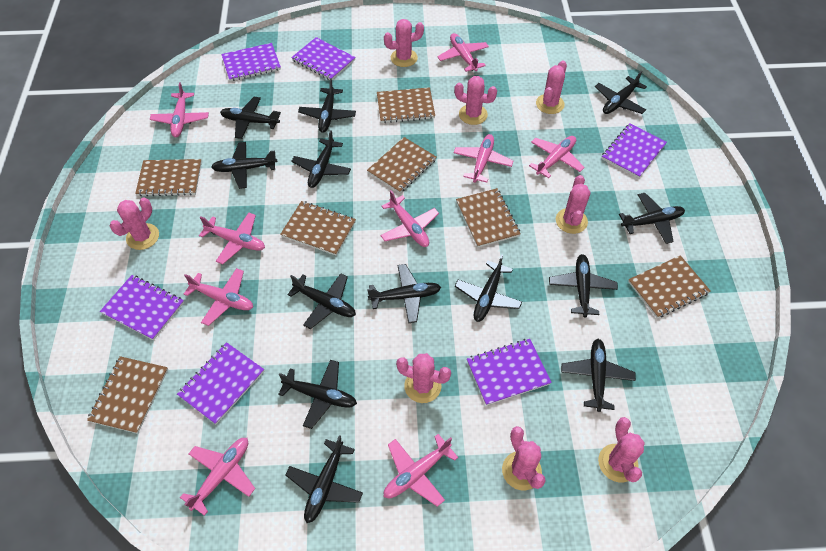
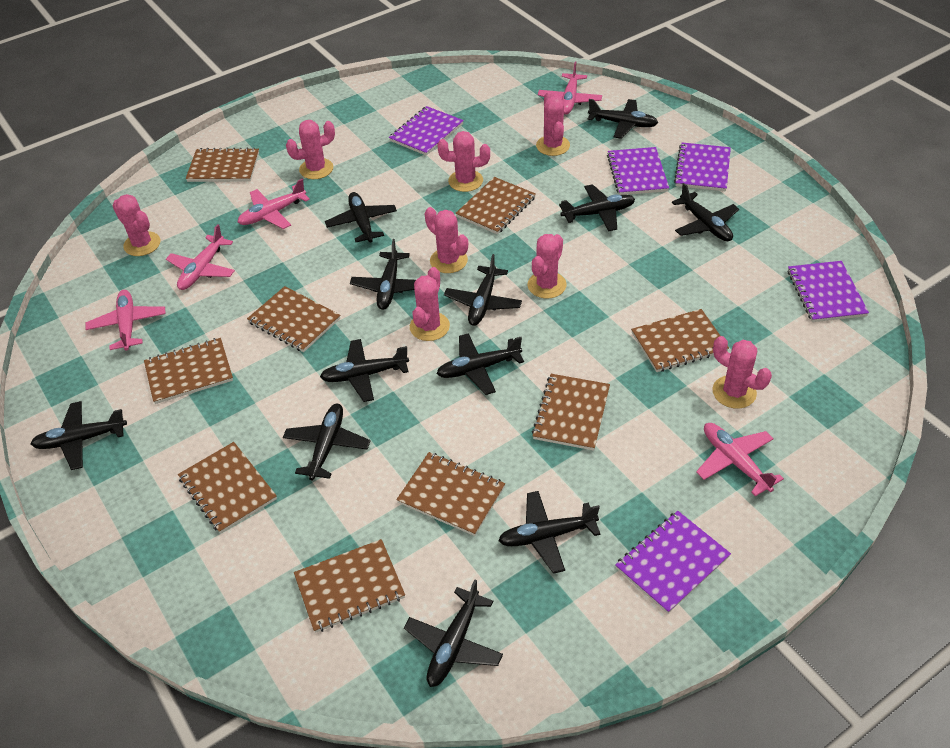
black plane: 13 -> 12
brown notebook: 7 -> 9
pink plane: 9 -> 5
purple notebook: 6 -> 5

